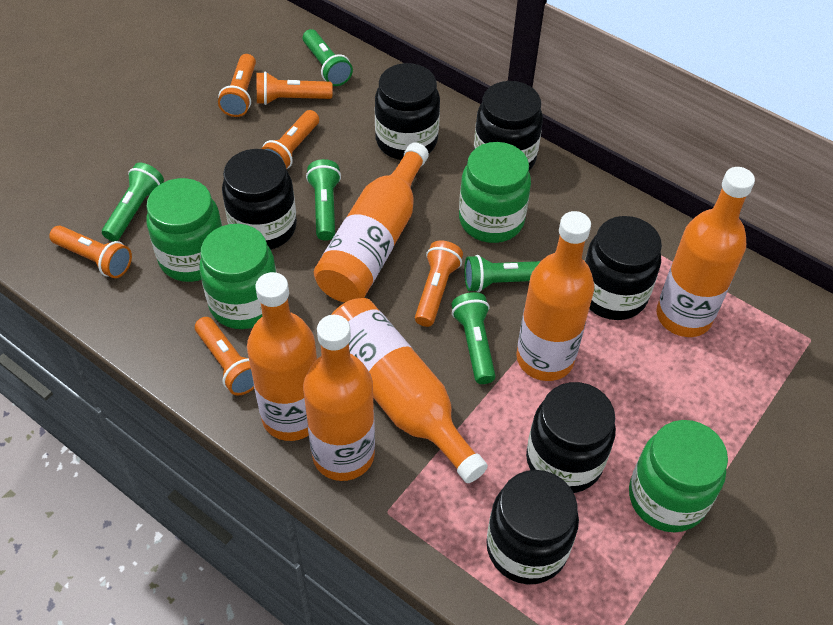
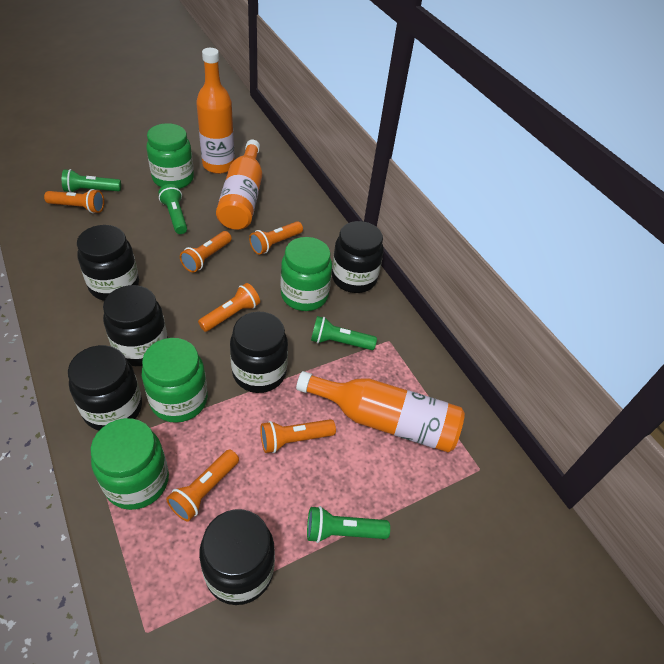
green flashlight: 5 -> 4
orange bottle: 6 -> 3

